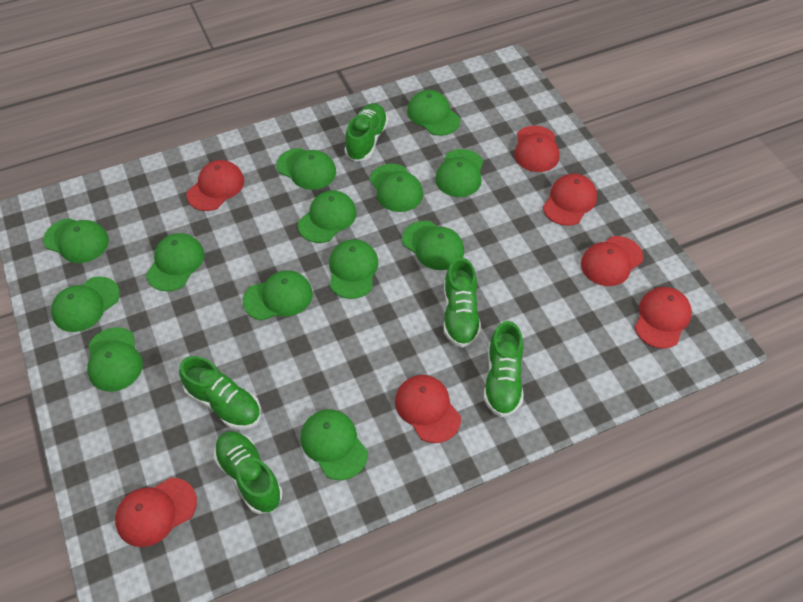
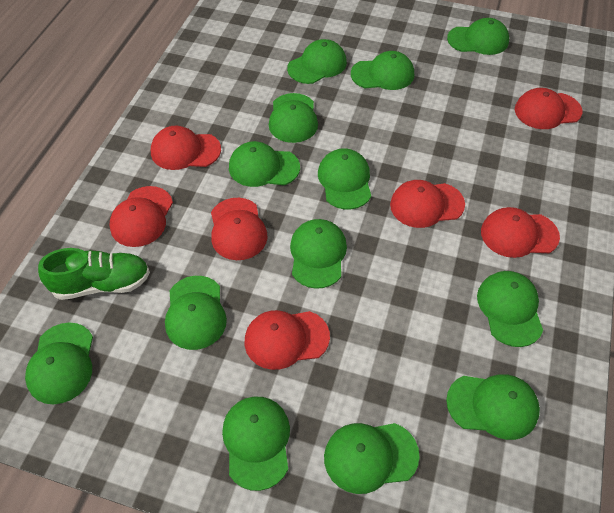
green shoe: 5 -> 1

